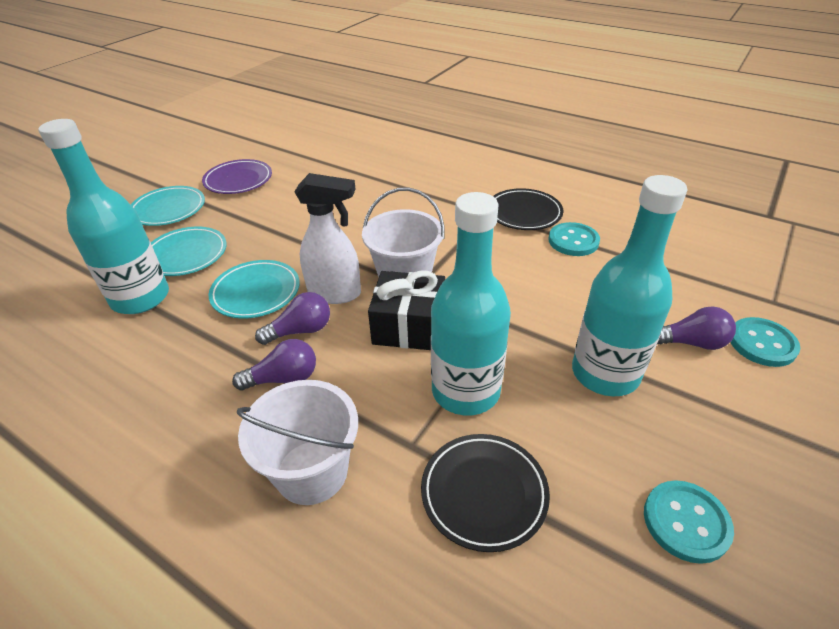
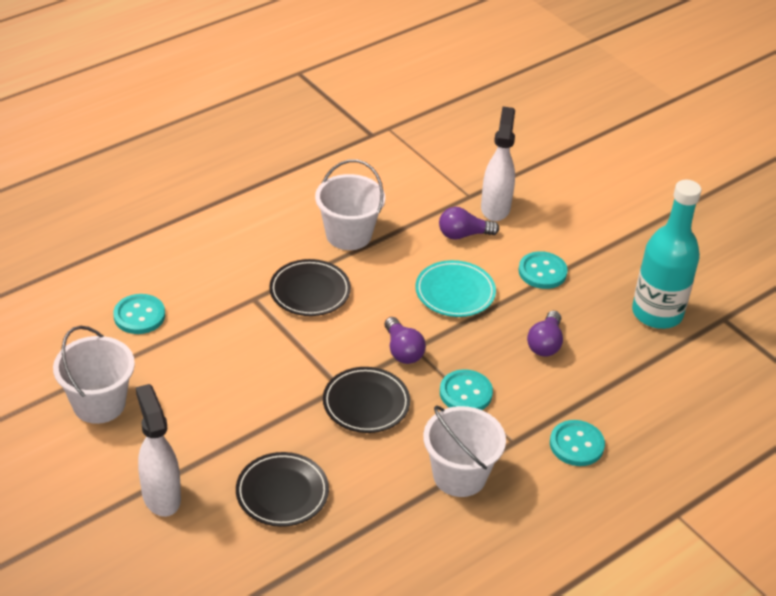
black gift: 1 -> 0
black plate: 2 -> 3
purple plate: 1 -> 0
turquoise bottle: 3 -> 1
turquoise button: 3 -> 4
turquoise plate: 3 -> 1
white bucket: 2 -> 3
white spray bottle: 1 -> 2

